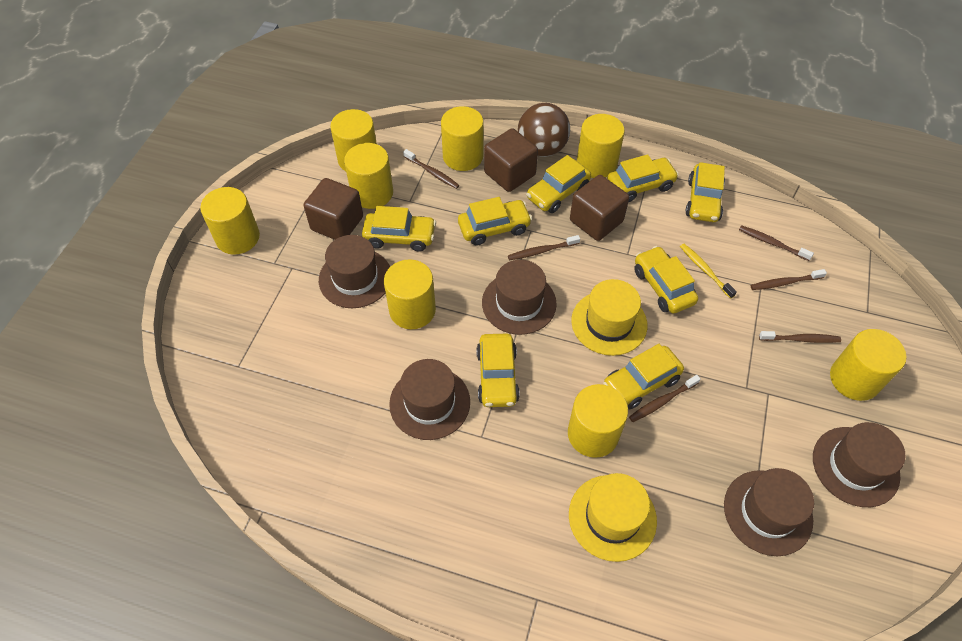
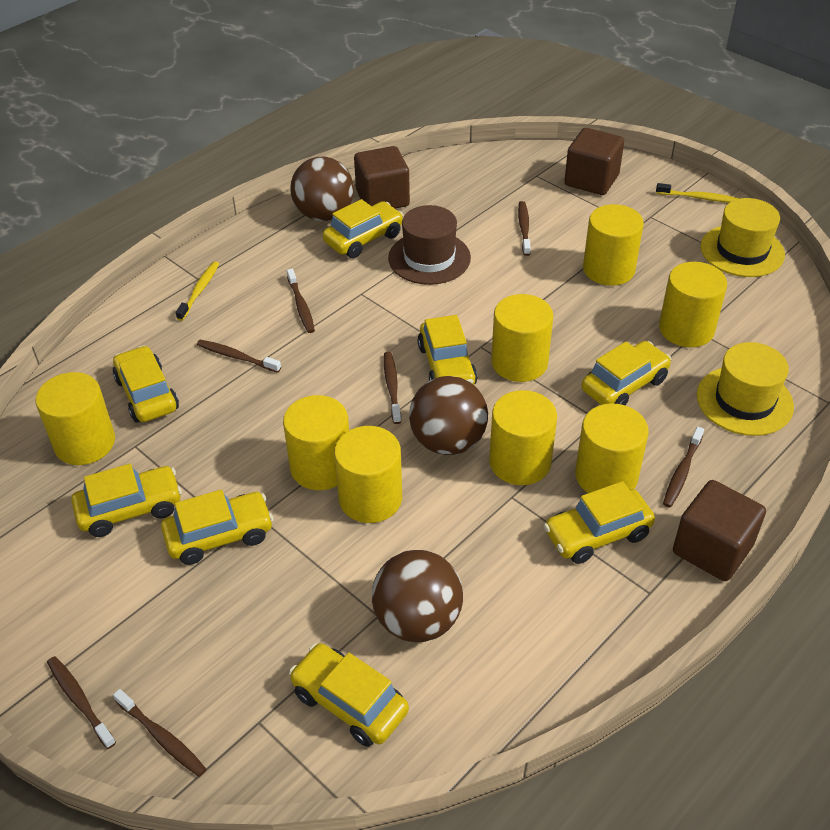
brown ball: 1 -> 3
brown hat: 5 -> 1
brown toothbrush: 6 -> 7
yellow toothbrush: 1 -> 2

